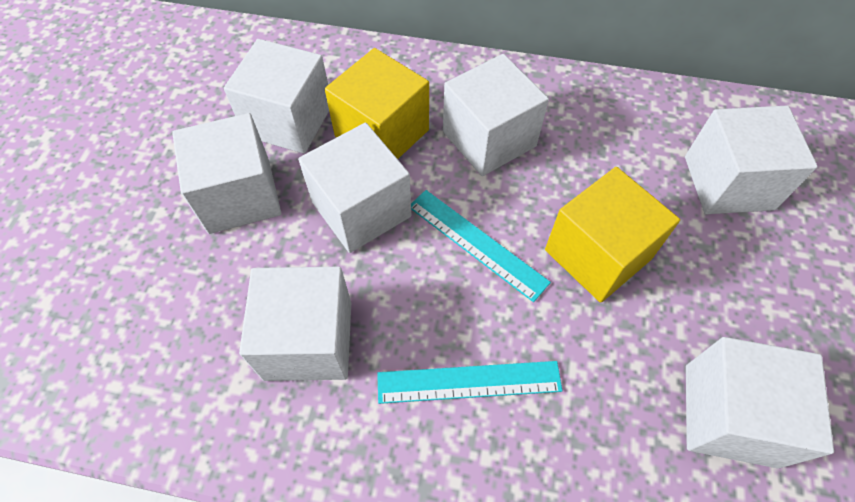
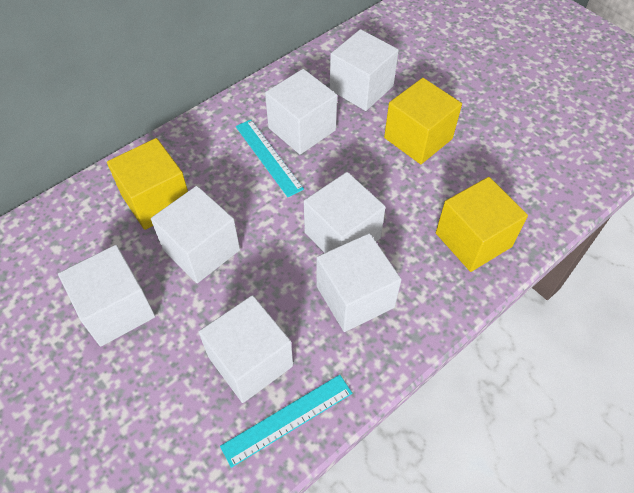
yellow cube: 2 -> 3

